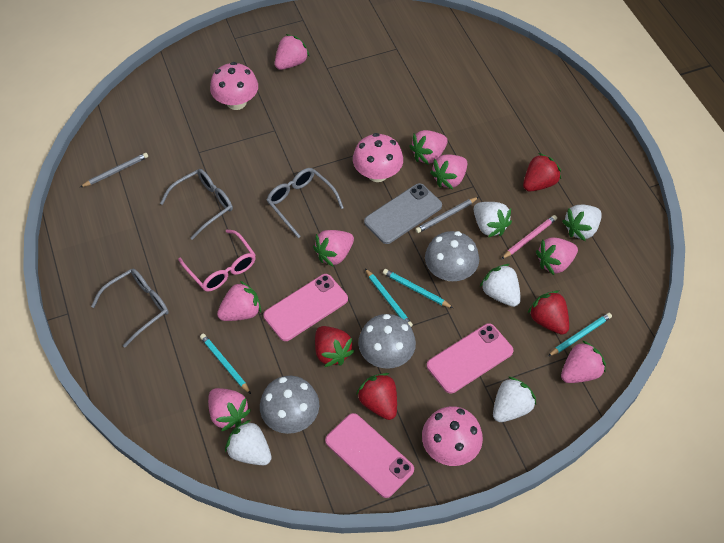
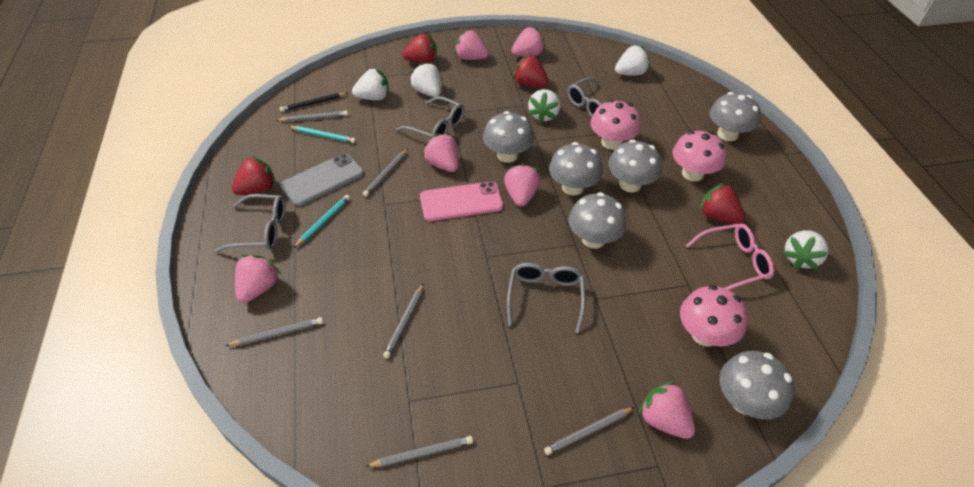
black pencil: 0 -> 1
grey glasses: 3 -> 4
grey mushroom: 3 -> 6
grey pencil: 2 -> 6
pink pencil: 1 -> 0
pink phone: 3 -> 1
pink strawberry: 8 -> 6
turquoise pencil: 4 -> 2

